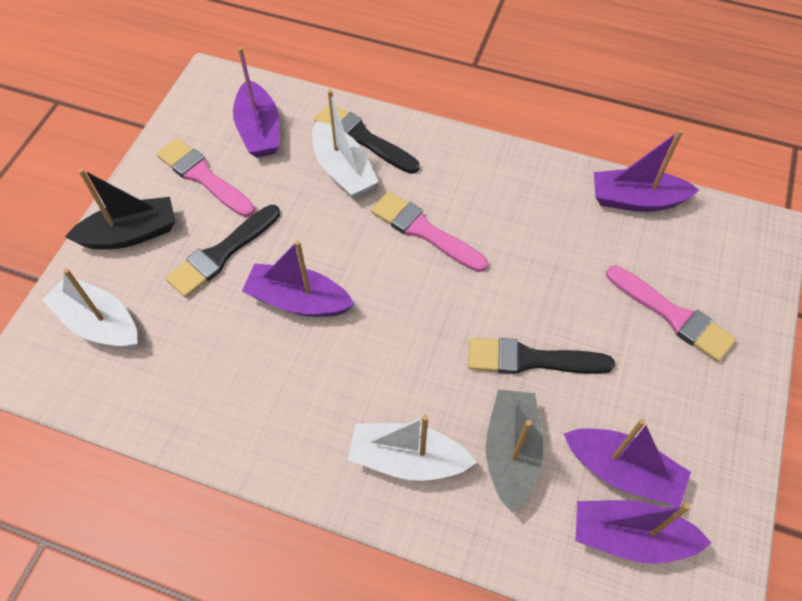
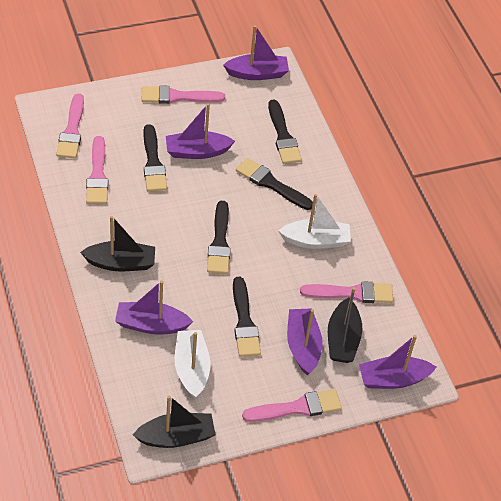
black boat: 1 -> 3
black brush: 3 -> 5
grey boat: 1 -> 0
pink brush: 3 -> 5
white boat: 3 -> 2

